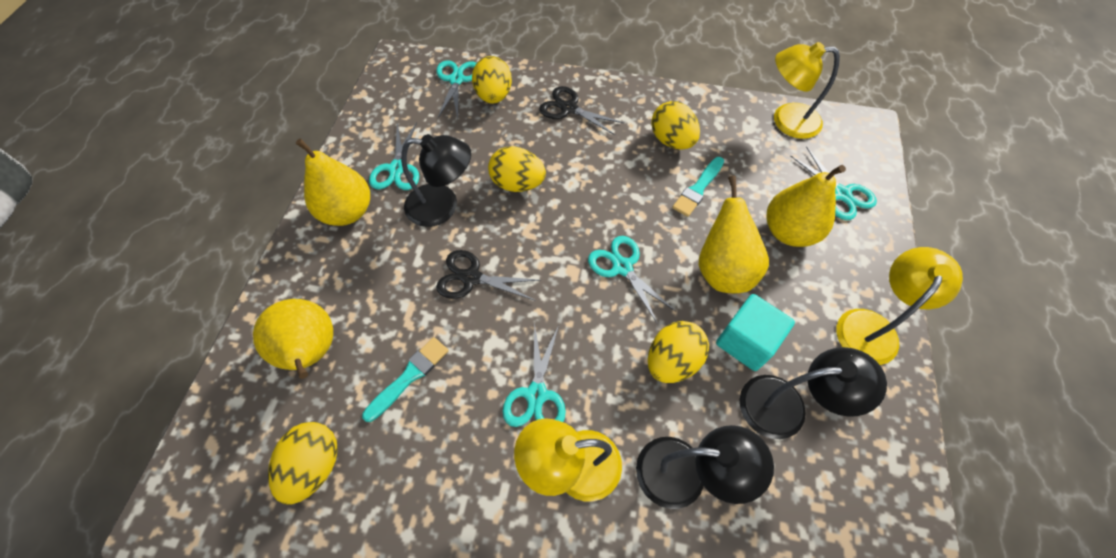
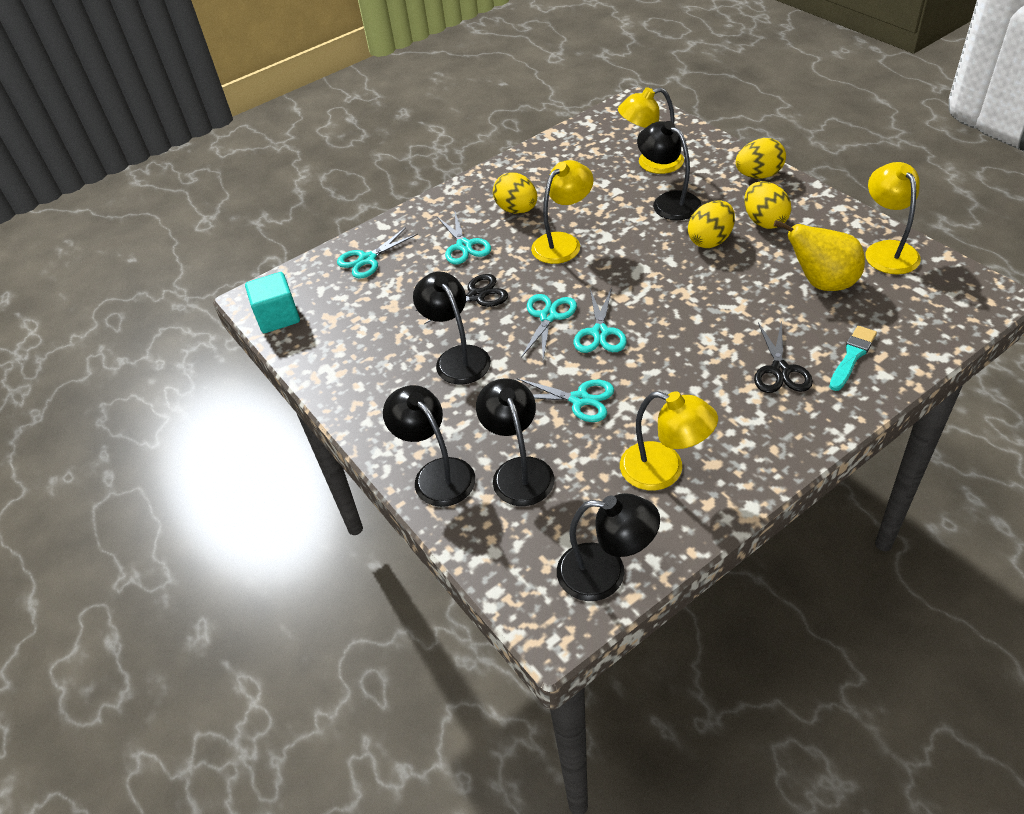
black lamp: 3 -> 5
turquoise brush: 2 -> 1
yellow egg: 5 -> 4
yellow lamp: 3 -> 4
yellow pear: 4 -> 1

